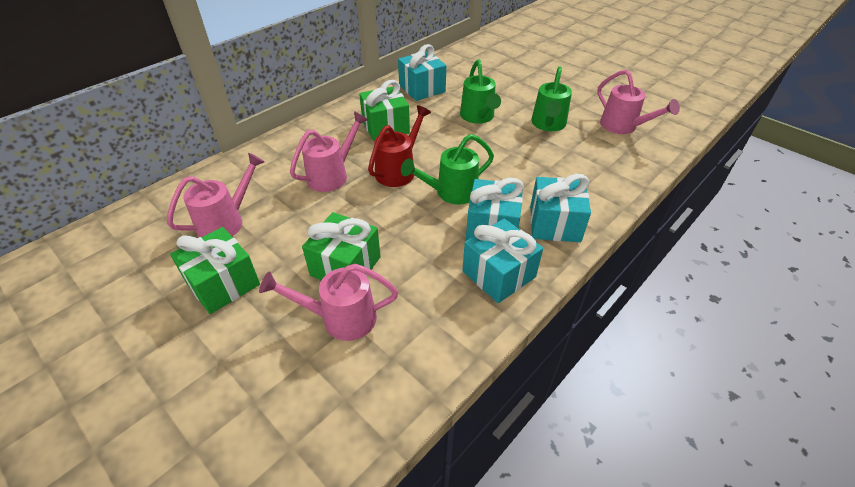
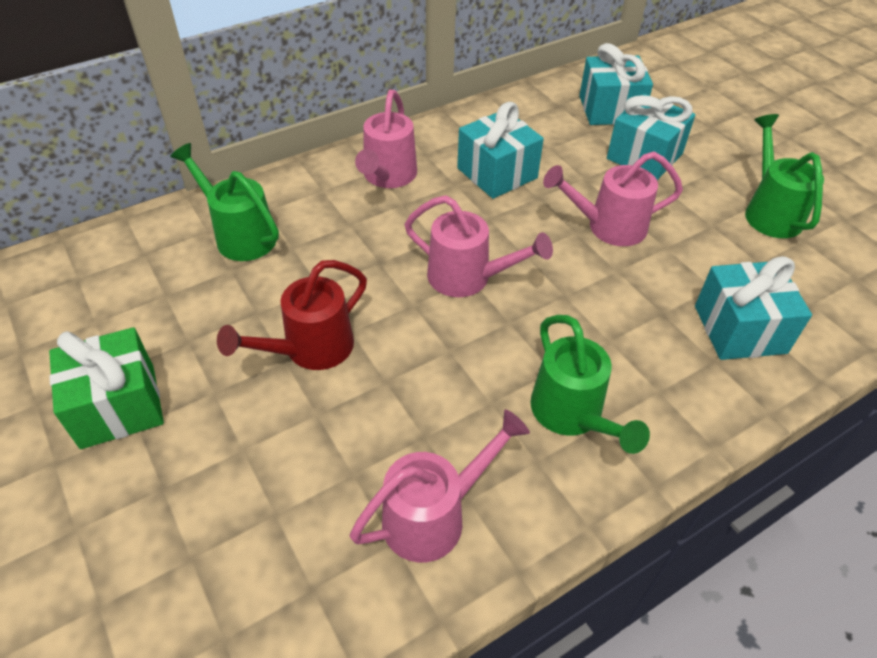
green gift: 3 -> 1

